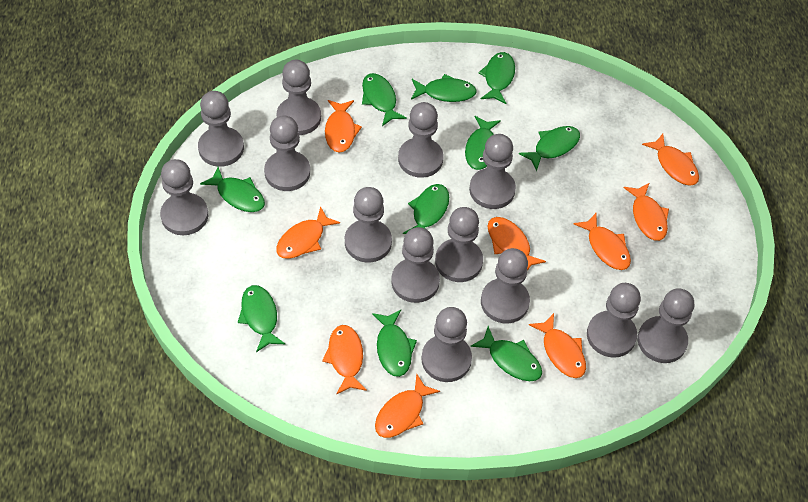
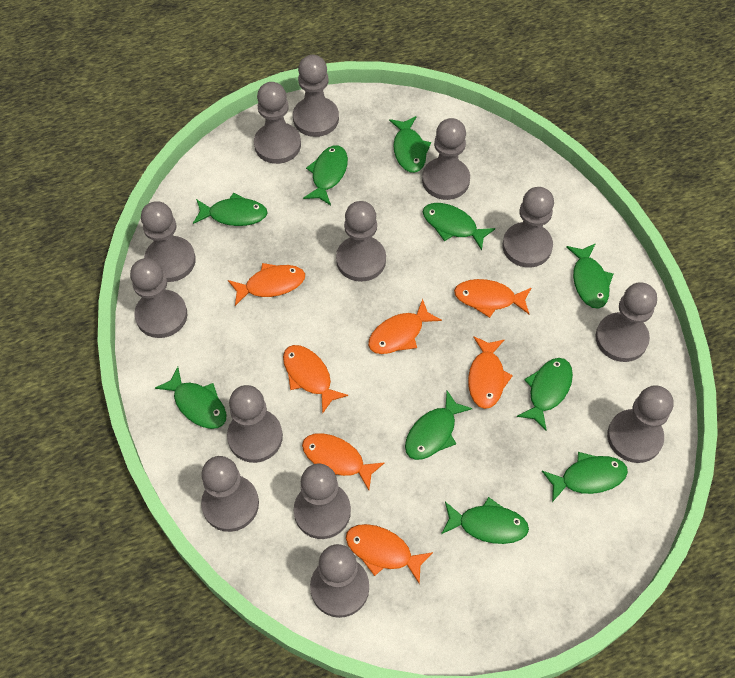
orange fish: 9 -> 7

